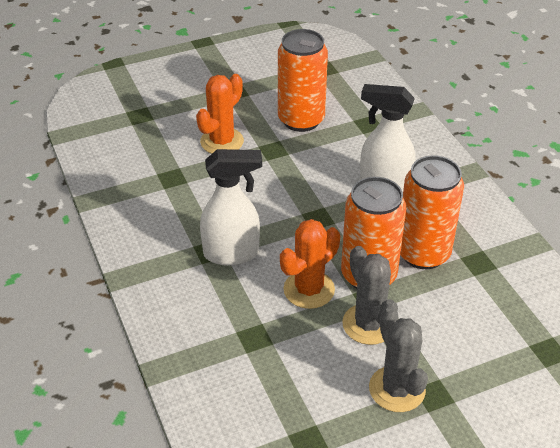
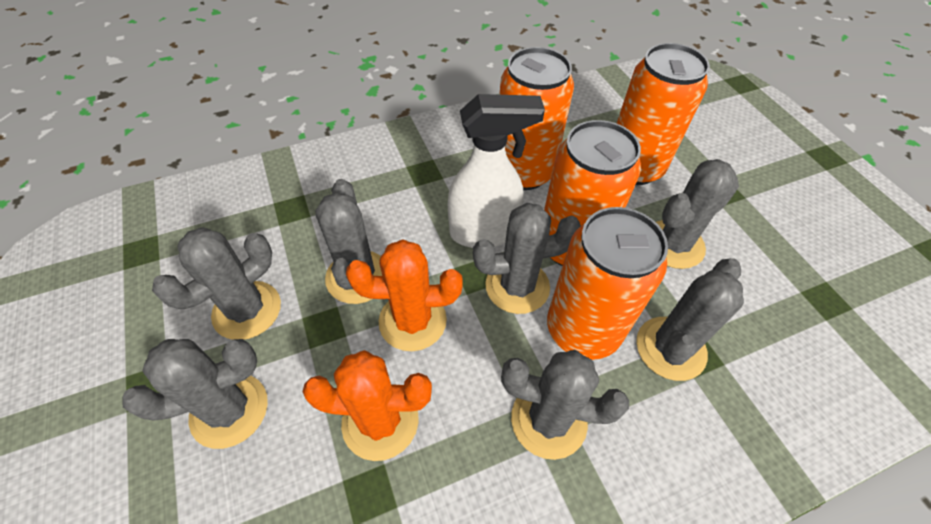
grey cactus: 2 -> 7
orange can: 3 -> 4
white spray bottle: 2 -> 1

